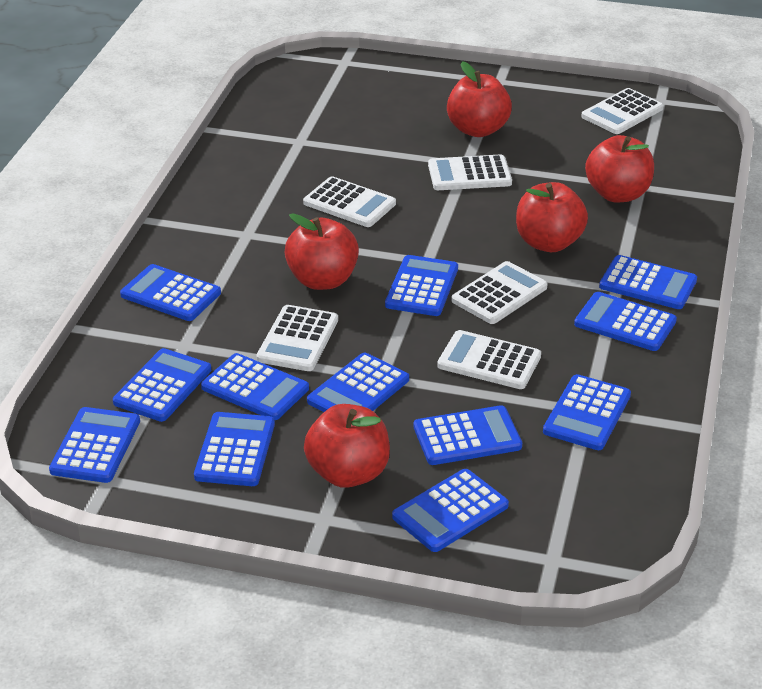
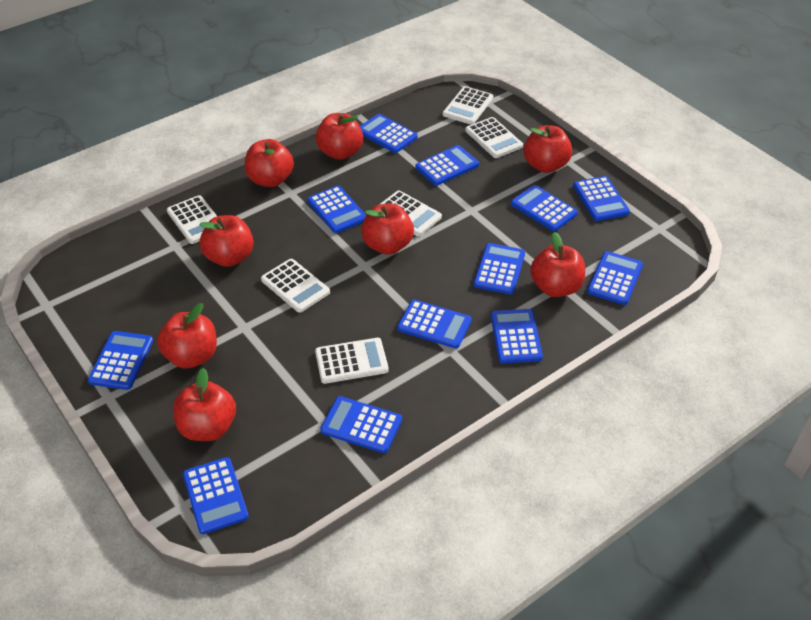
red apple: 5 -> 8

